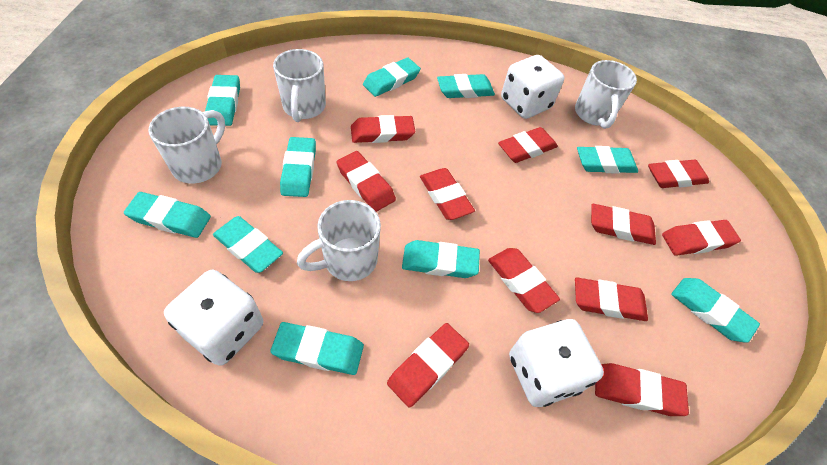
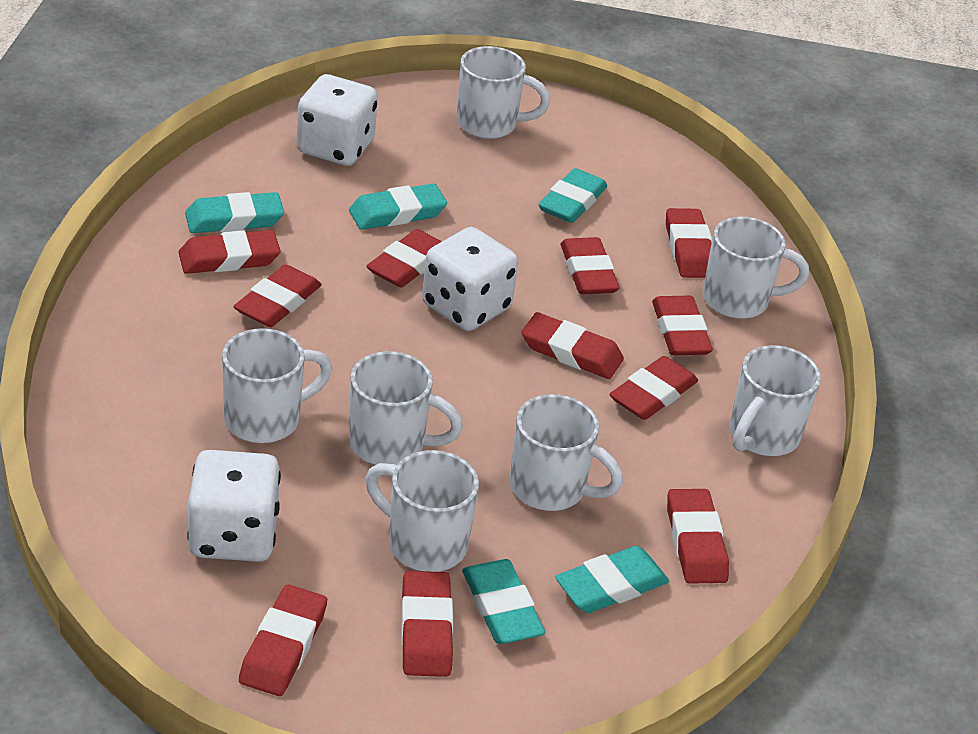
turquoise eraser: 10 -> 5
white mug: 4 -> 7

